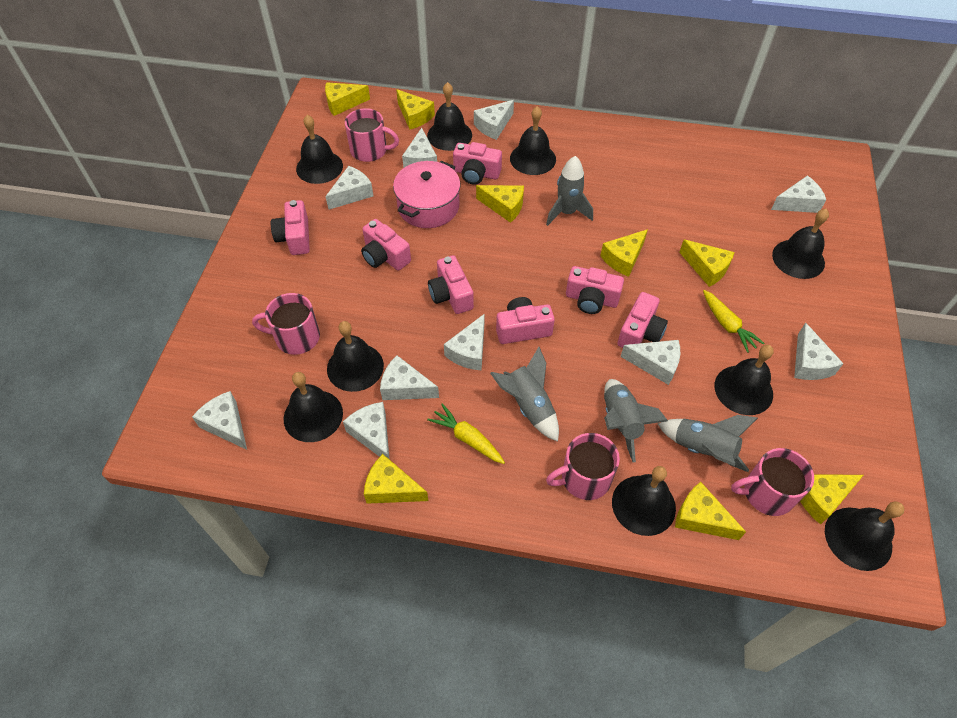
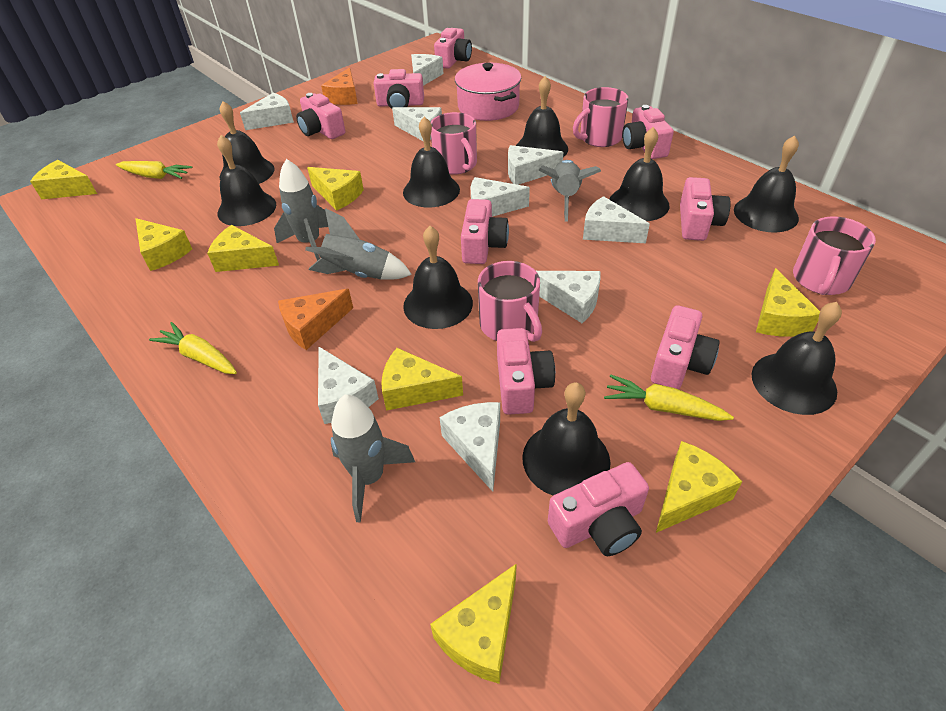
orange cheese: 0 -> 2
pink camera: 7 -> 9
white cheese: 10 -> 9
yellow carrot: 2 -> 3

